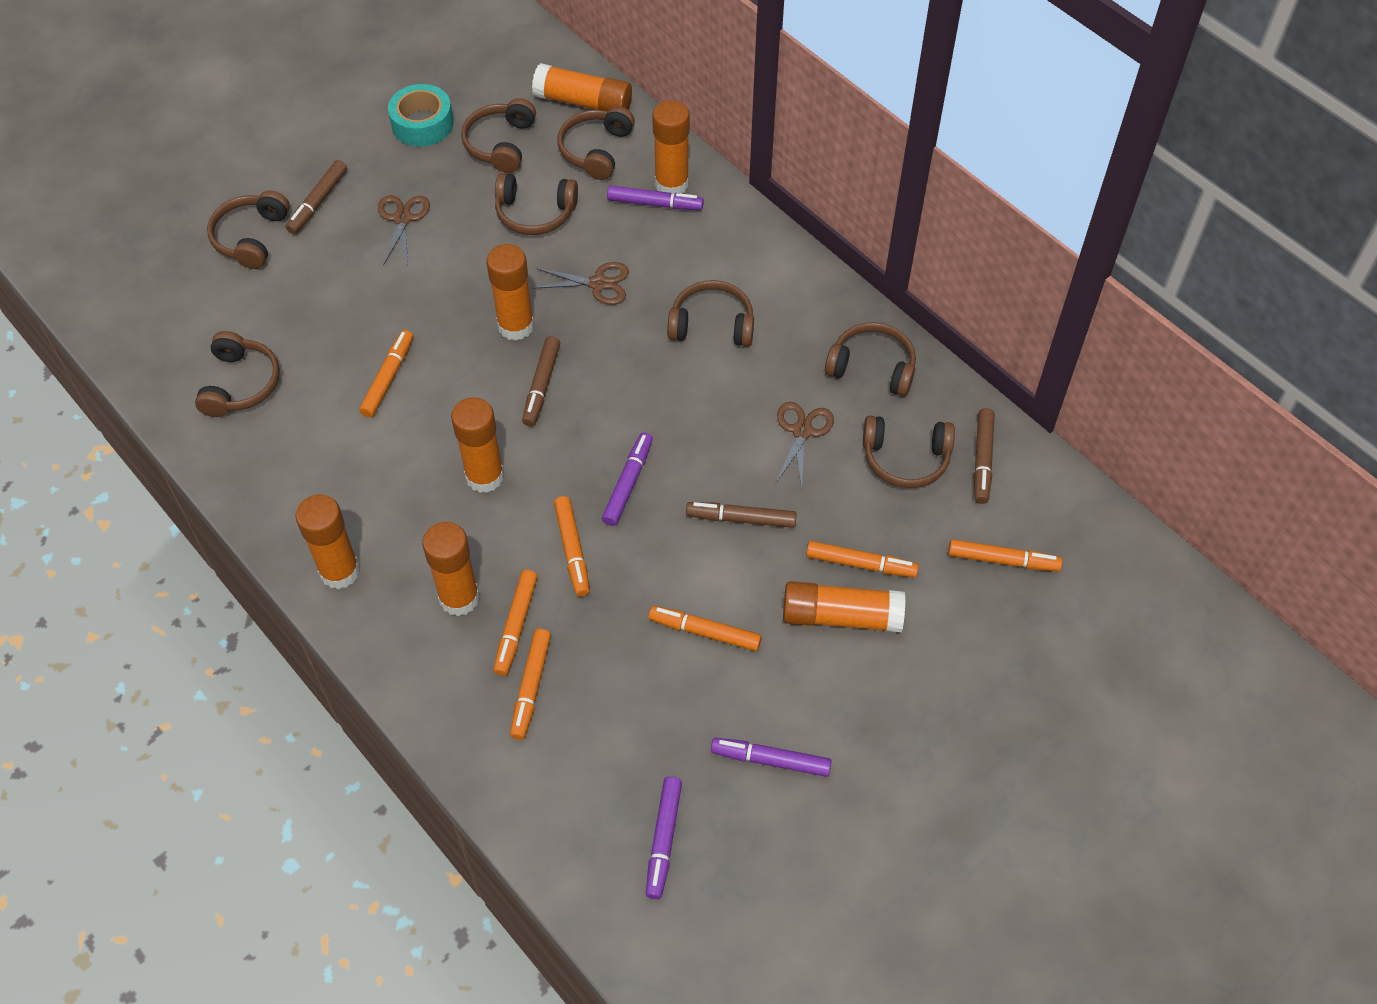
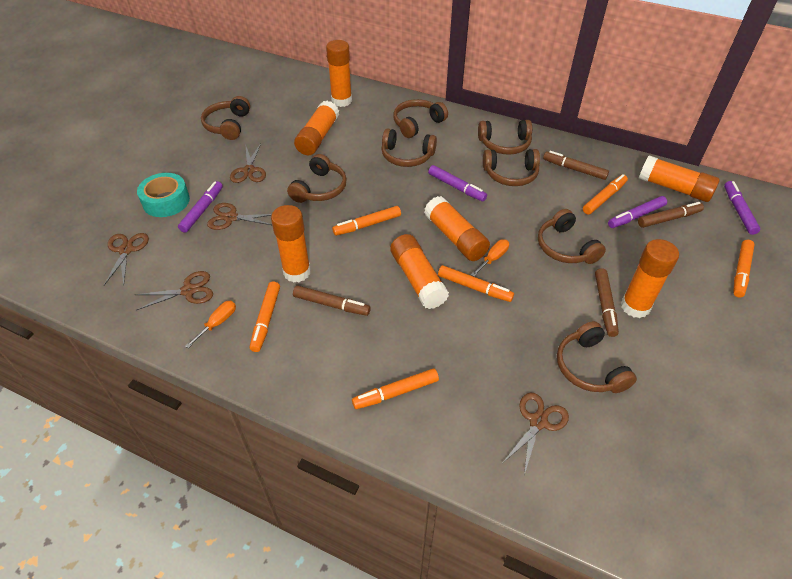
brown scissors: 3 -> 5
orange marker: 7 -> 6
orange screwdriver: 0 -> 2

